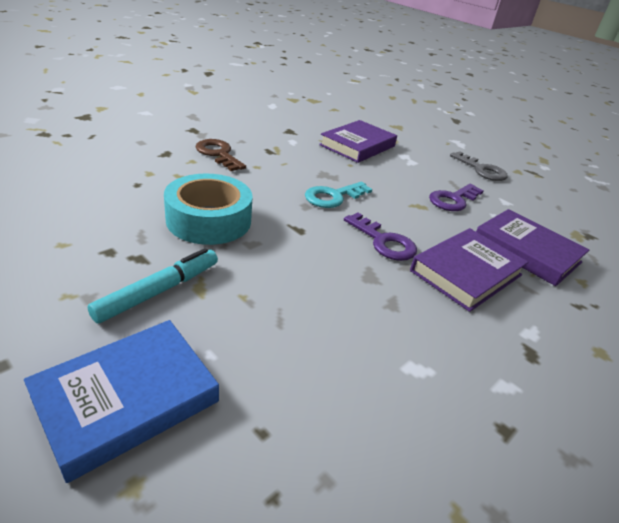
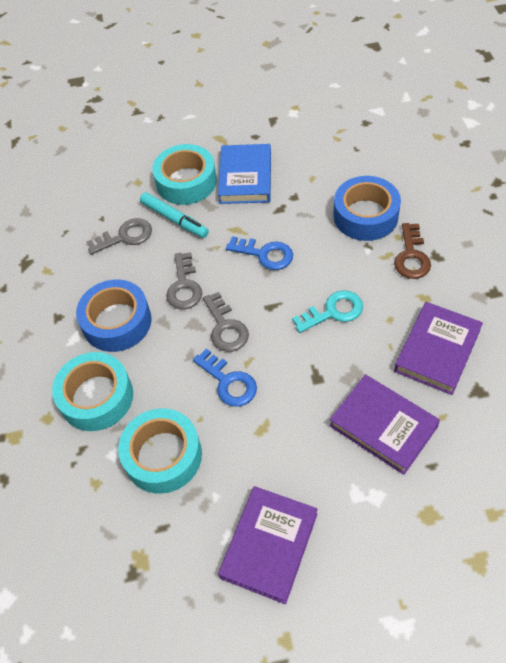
blue key: 0 -> 2
blue tape: 0 -> 2
grey key: 1 -> 3
purple key: 2 -> 0
turquoise tape: 1 -> 3

